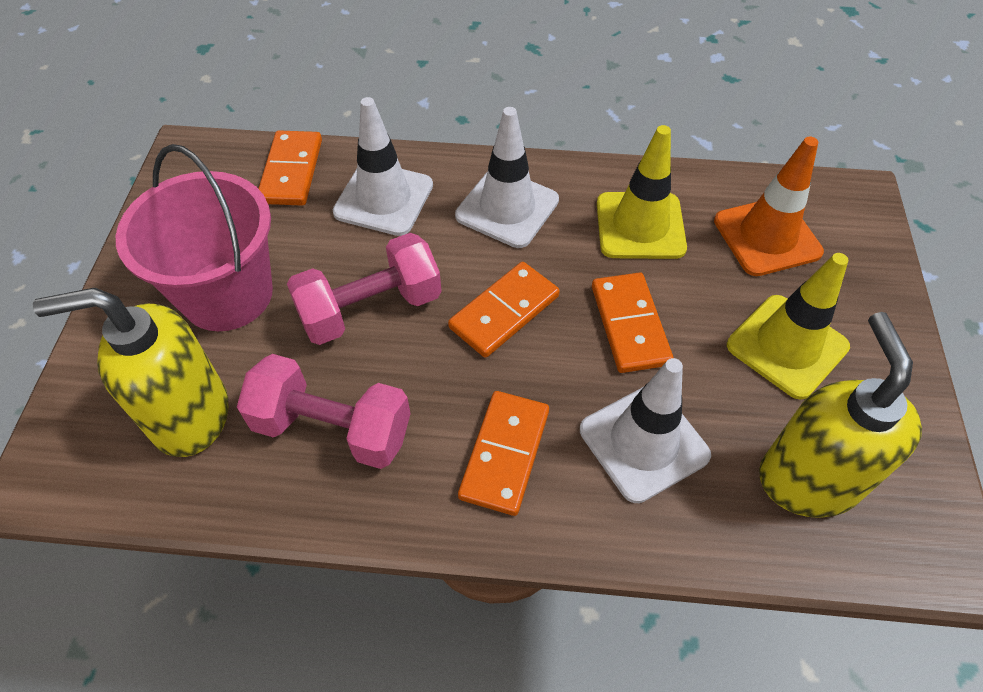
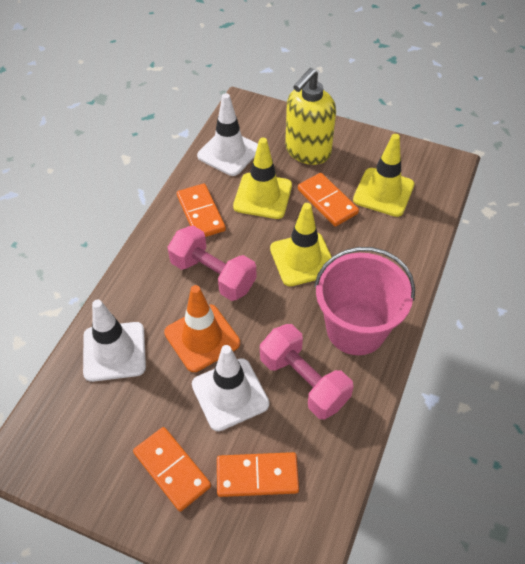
yellow soap dispenser: 2 -> 1
yellow traffic cone: 2 -> 3

